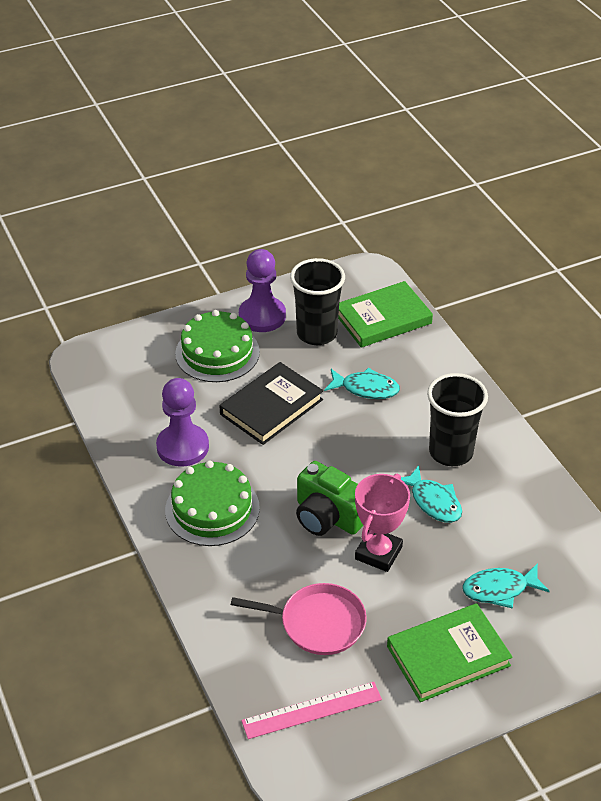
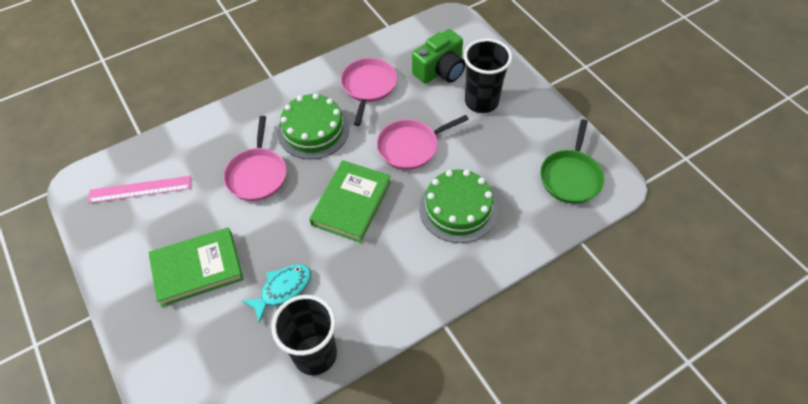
black book: 1 -> 0
green pan: 0 -> 1
pink pan: 1 -> 3
pink trophy: 1 -> 0
purple pawn: 2 -> 0
turquoise fish: 3 -> 1

